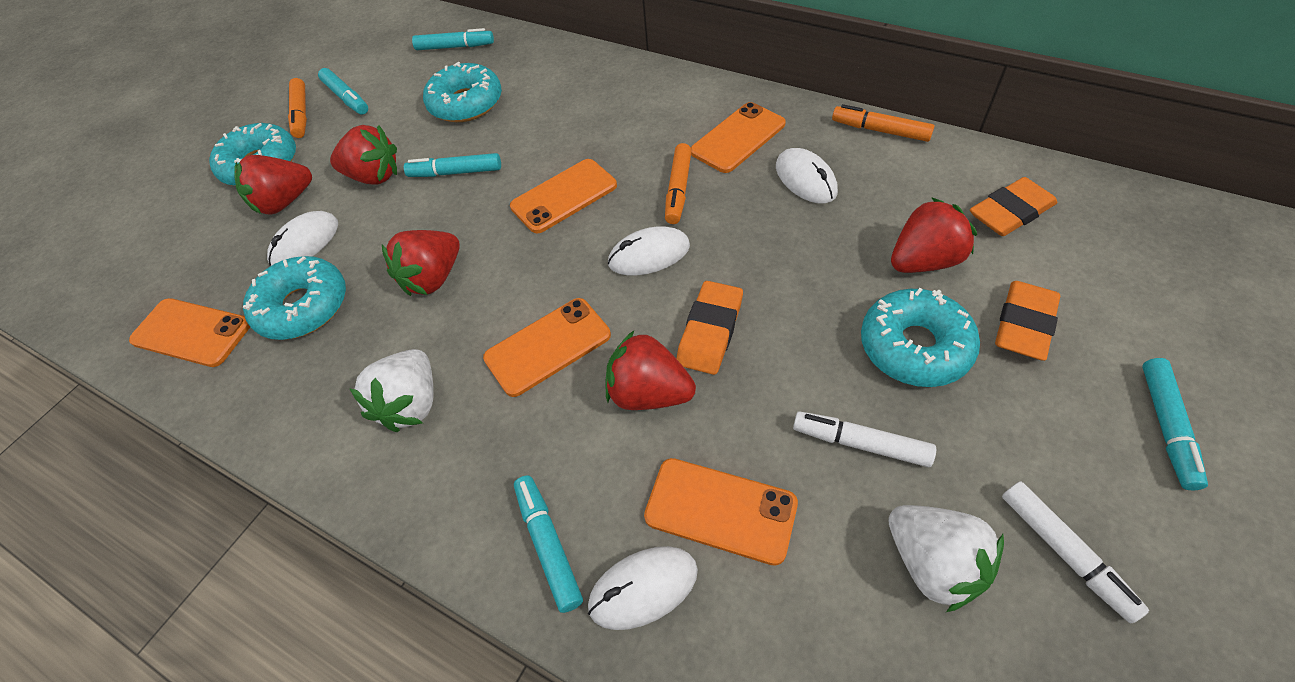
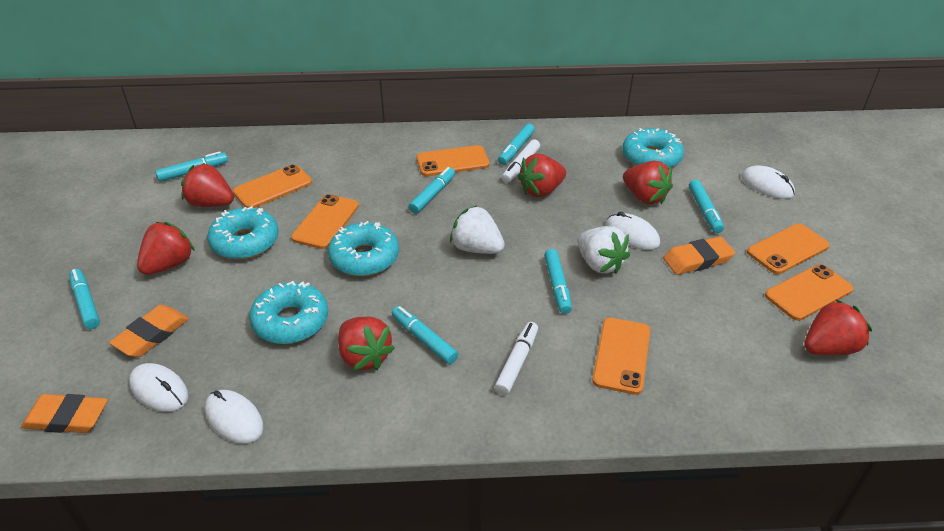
orange marker: 3 -> 0
orange phone: 5 -> 6
red strawberry: 5 -> 6
turquoise marker: 5 -> 7

